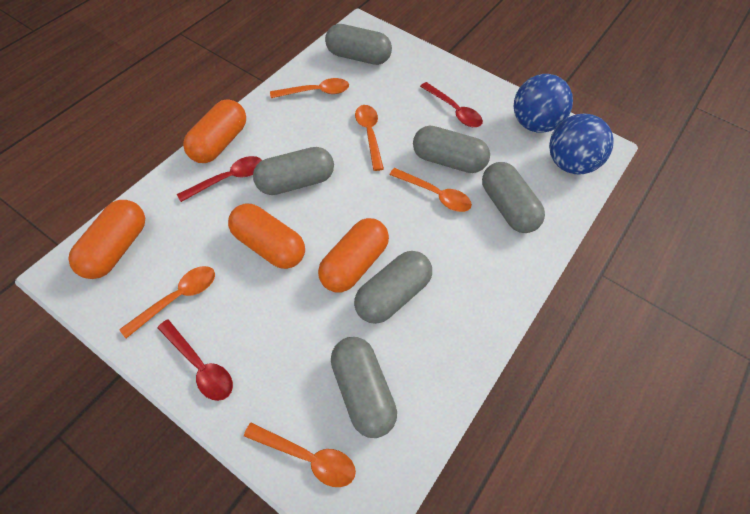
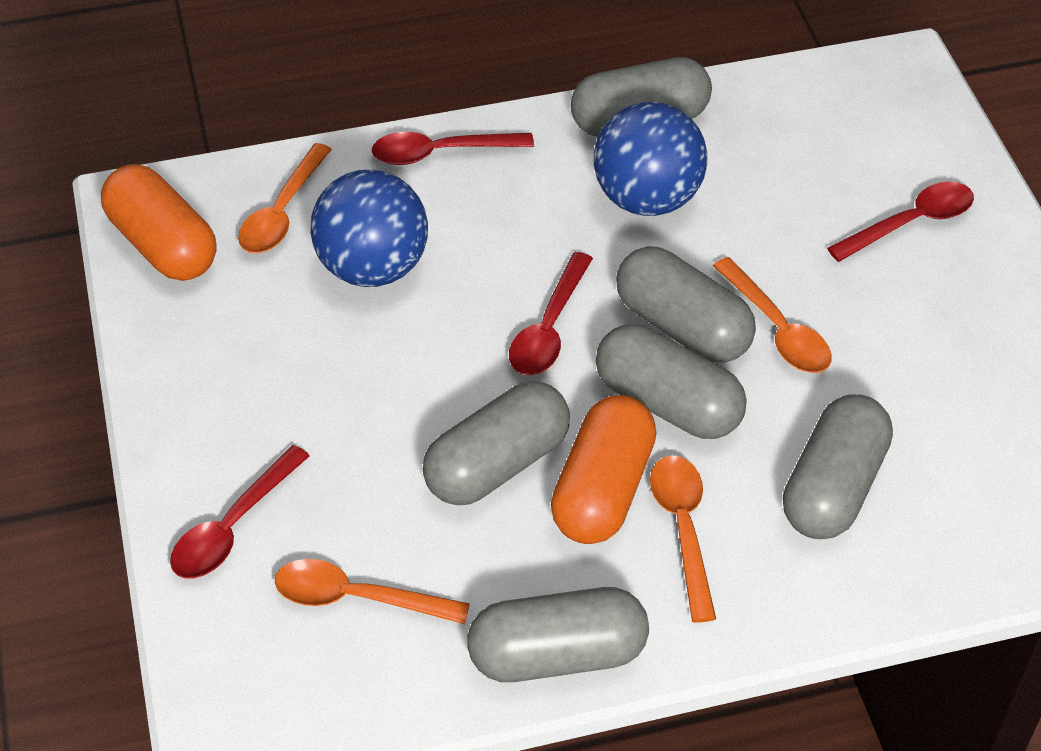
orange capsule: 4 -> 2
orange spoon: 5 -> 4
red spoon: 3 -> 4

